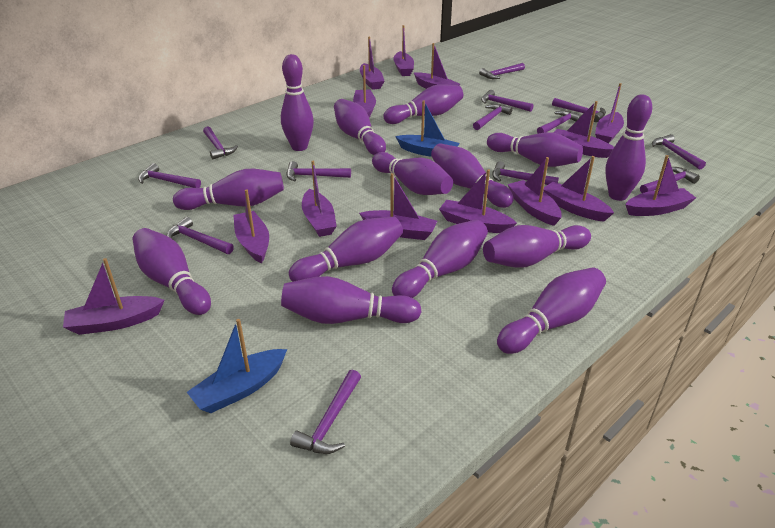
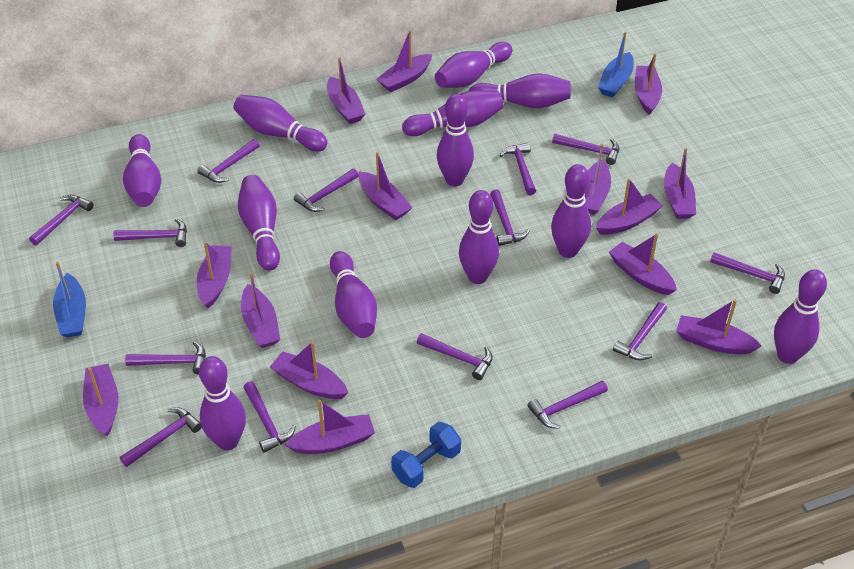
blue dumbbell: 0 -> 1
purple bowling pin: 14 -> 12
purple hammer: 13 -> 14

